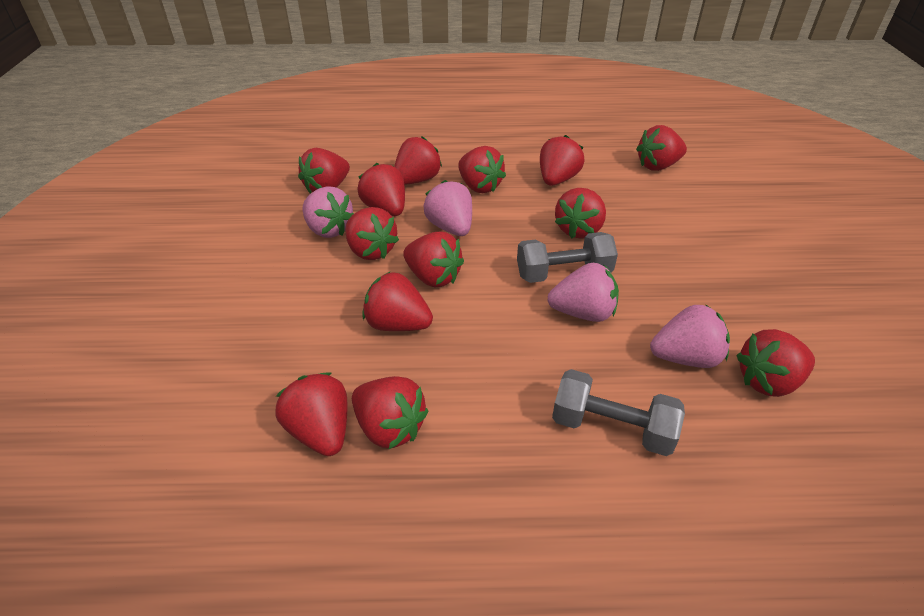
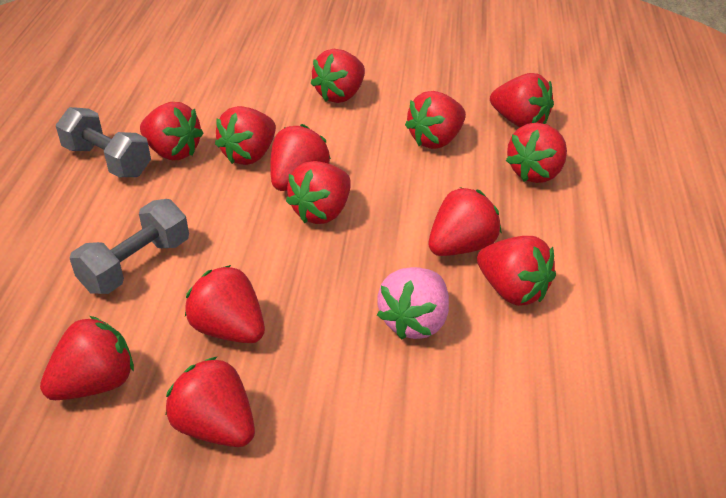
pink strawberry: 4 -> 1

